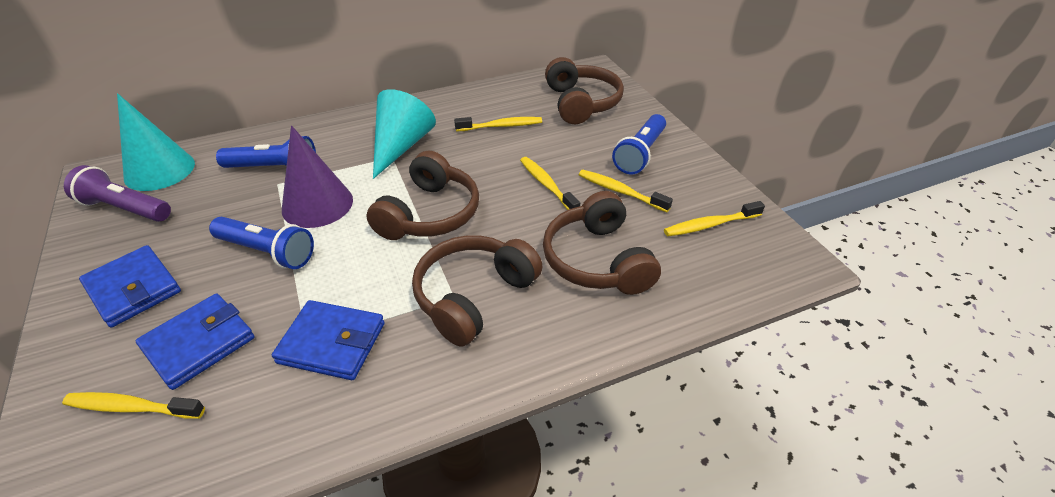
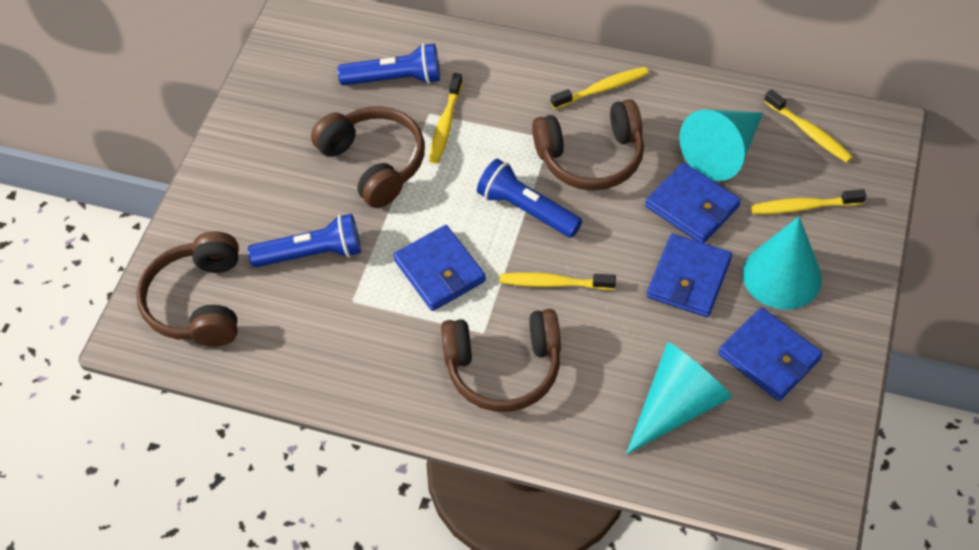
blue wallet: 3 -> 4
purple cone: 1 -> 0
purple flashlight: 1 -> 0
turquoise cone: 2 -> 3

